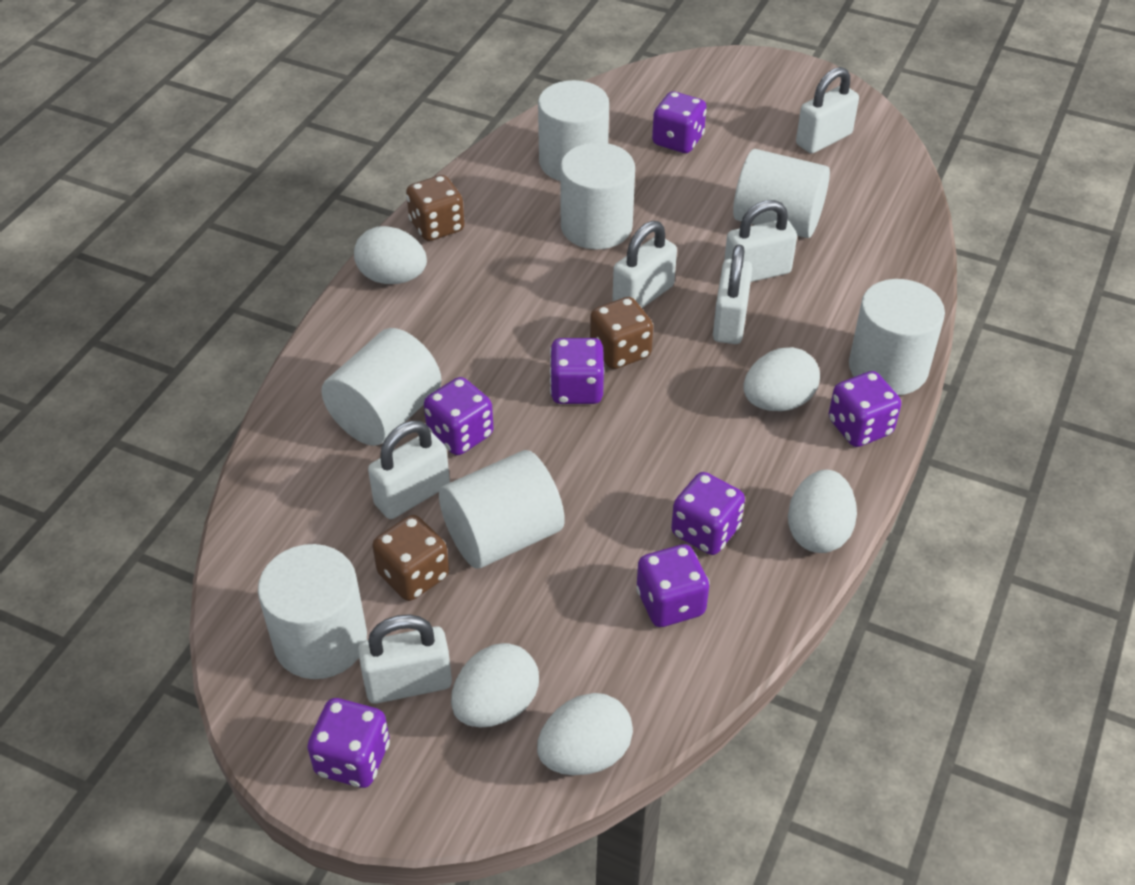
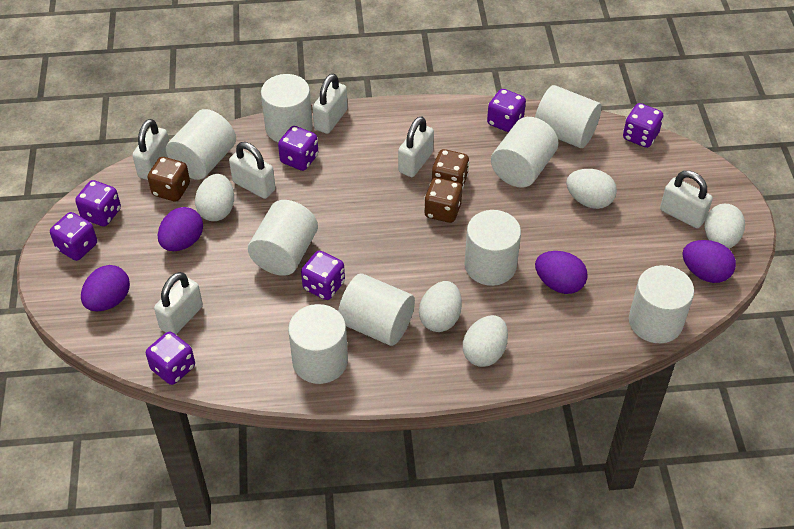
purple egg: 0 -> 4
white cylinder: 7 -> 9

